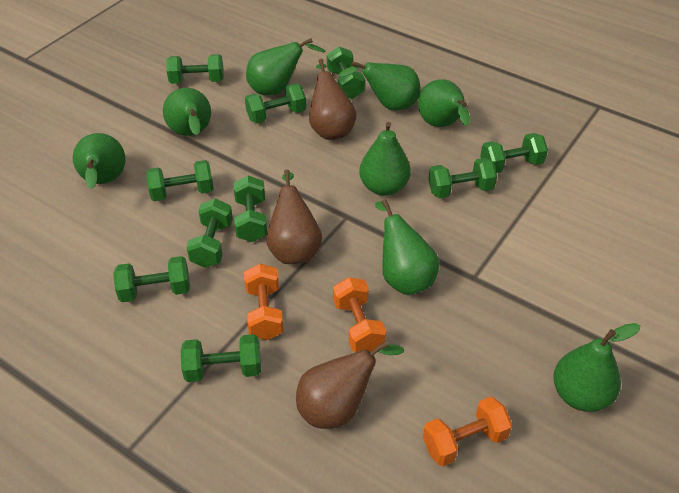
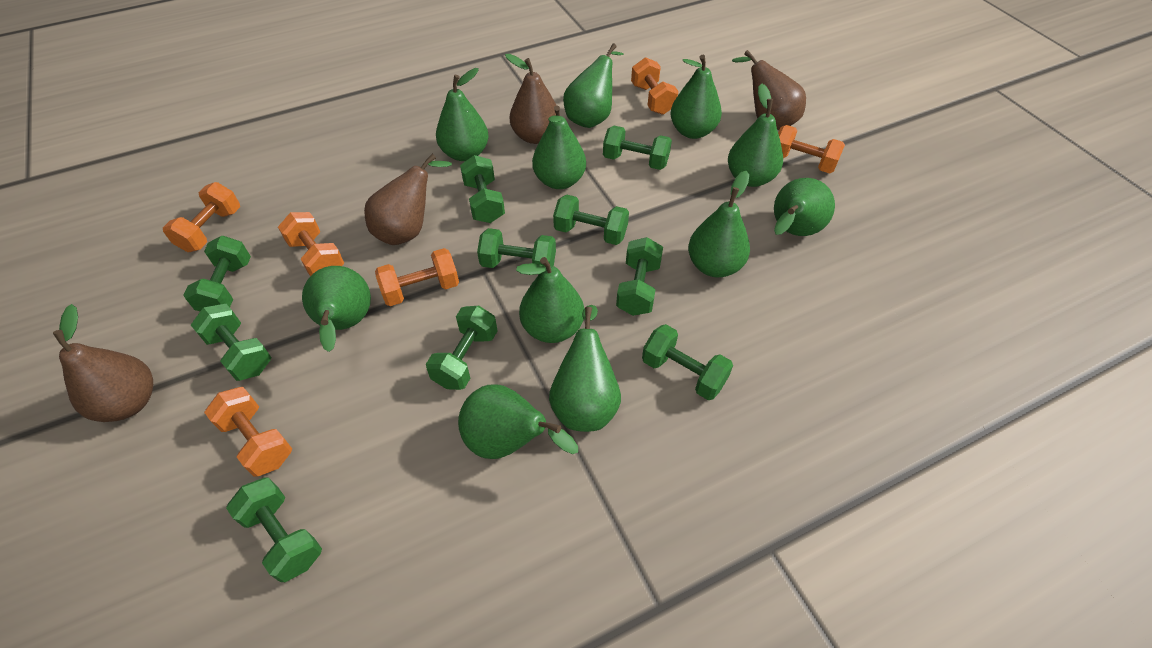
brown pear: 3 -> 4
green pear: 8 -> 11
orange dumbbell: 3 -> 6

